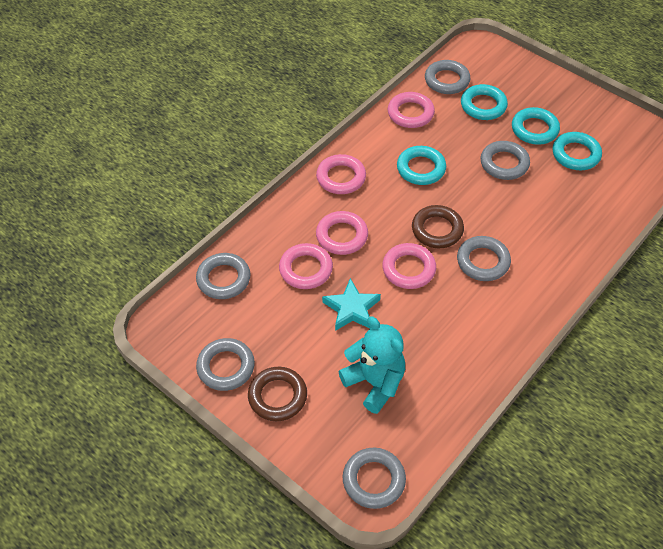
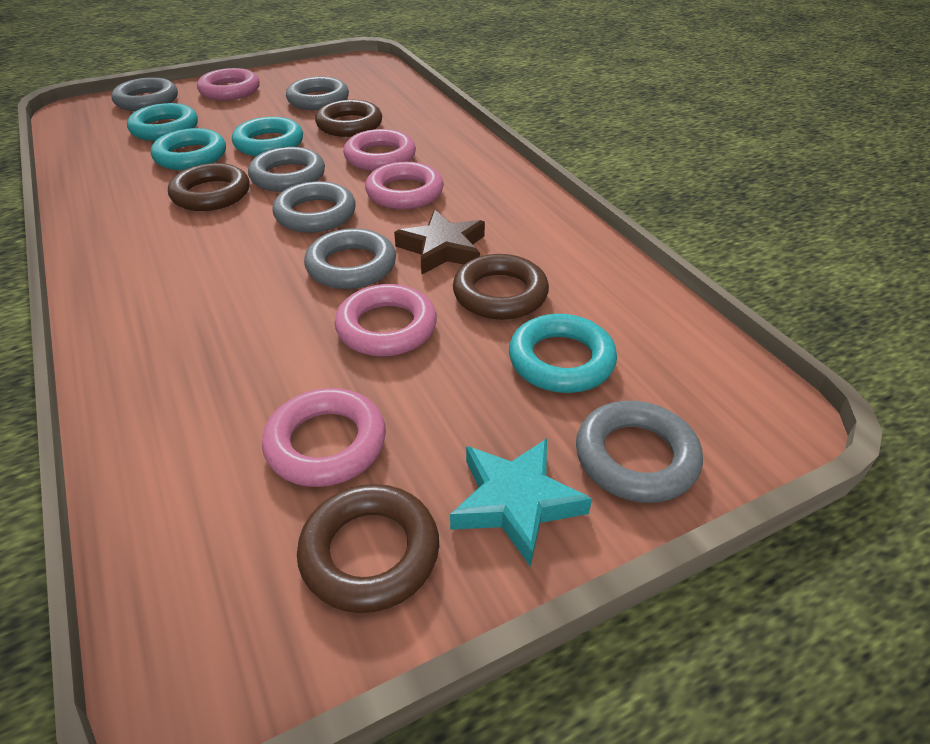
brown ring: 2 -> 4
brown star: 0 -> 1
turquoise teddy bear: 1 -> 0

